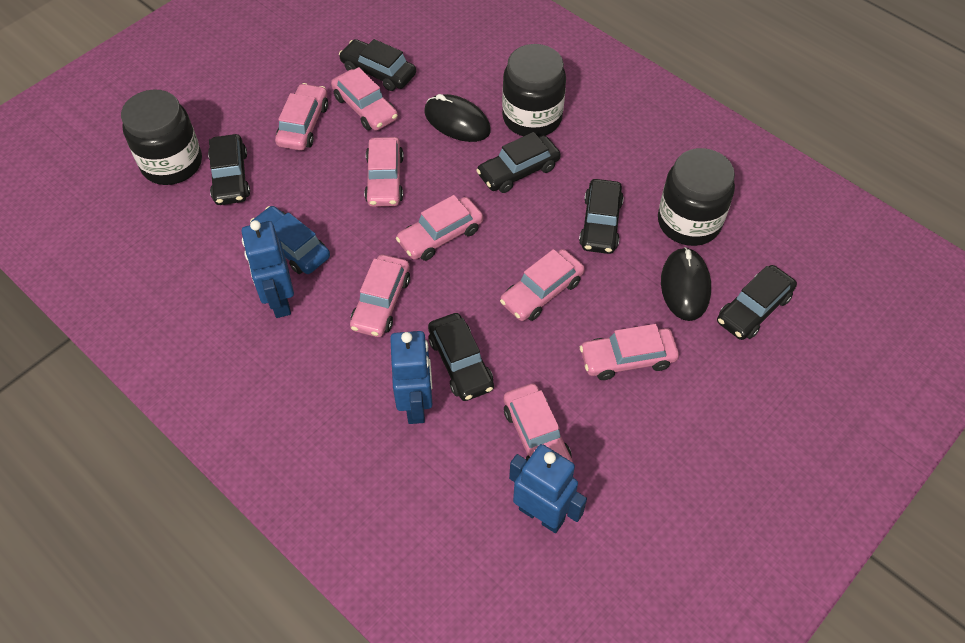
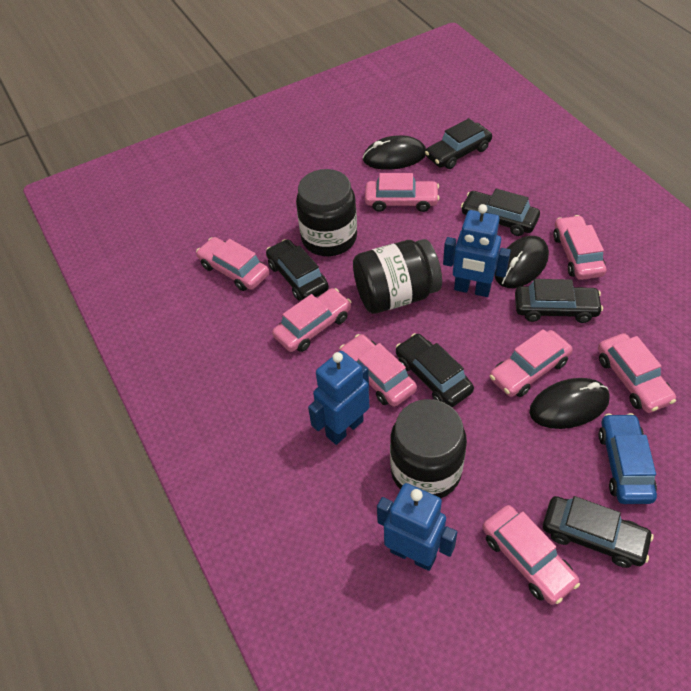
black mouse: 2 -> 3

